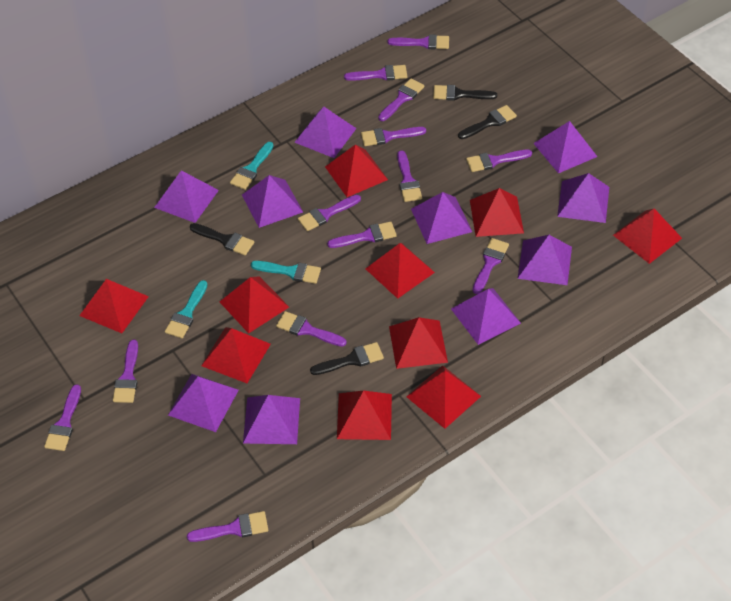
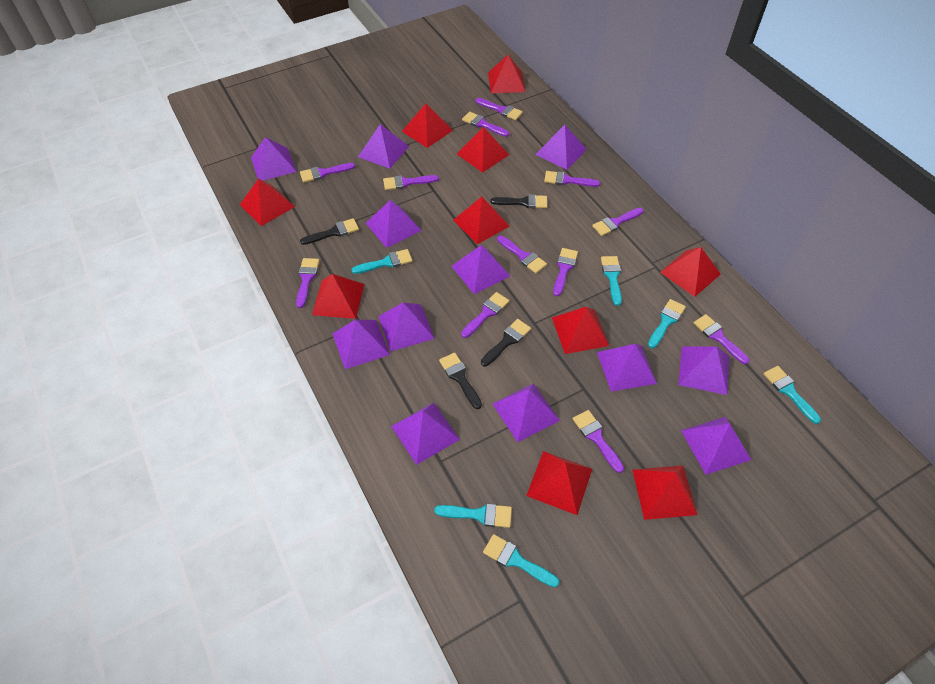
purple brush: 13 -> 12
purple pyramid: 10 -> 12
turquoise brush: 3 -> 6

